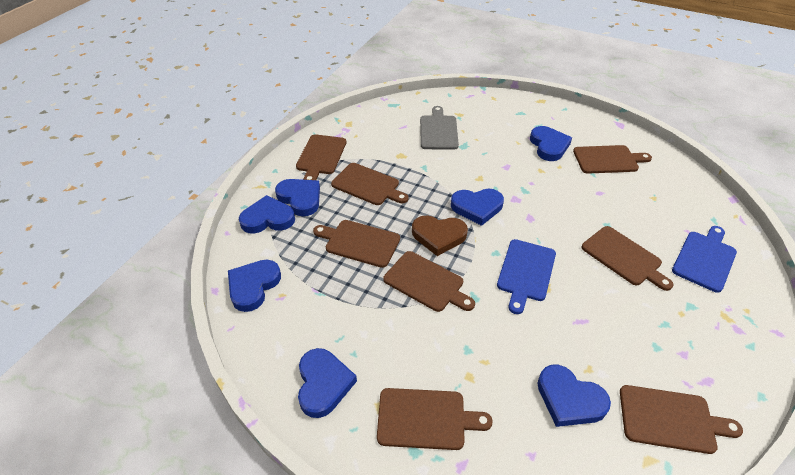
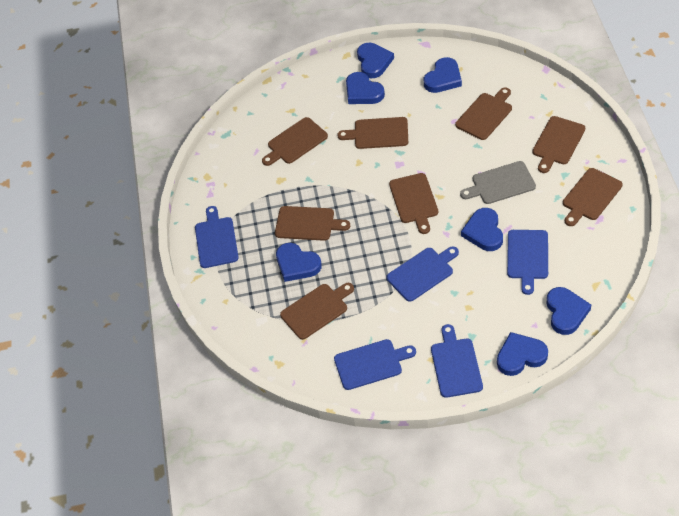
blue cutting board: 2 -> 5
brown heart: 1 -> 0

